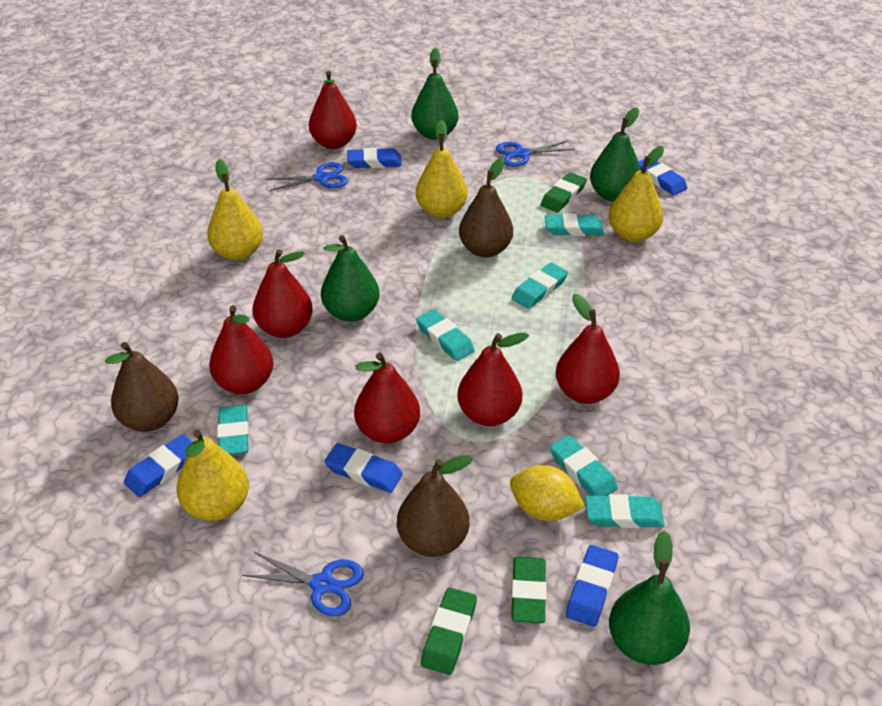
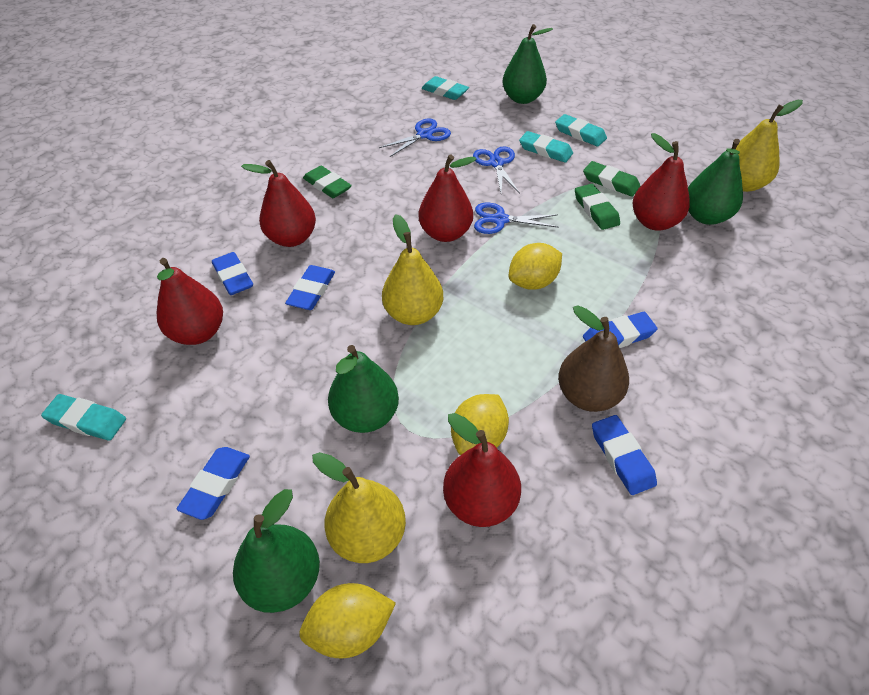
brown pear: 3 -> 1
red pear: 6 -> 5
turquoise eraser: 6 -> 4
yellow lemon: 1 -> 3
yellow pear: 4 -> 3

